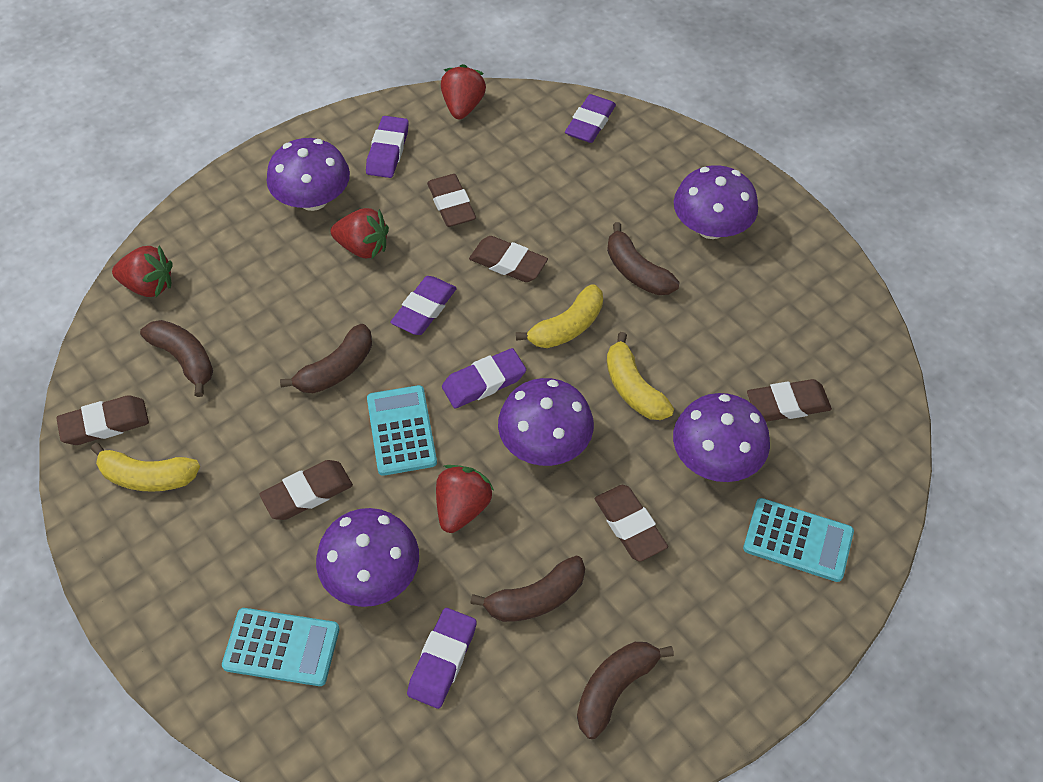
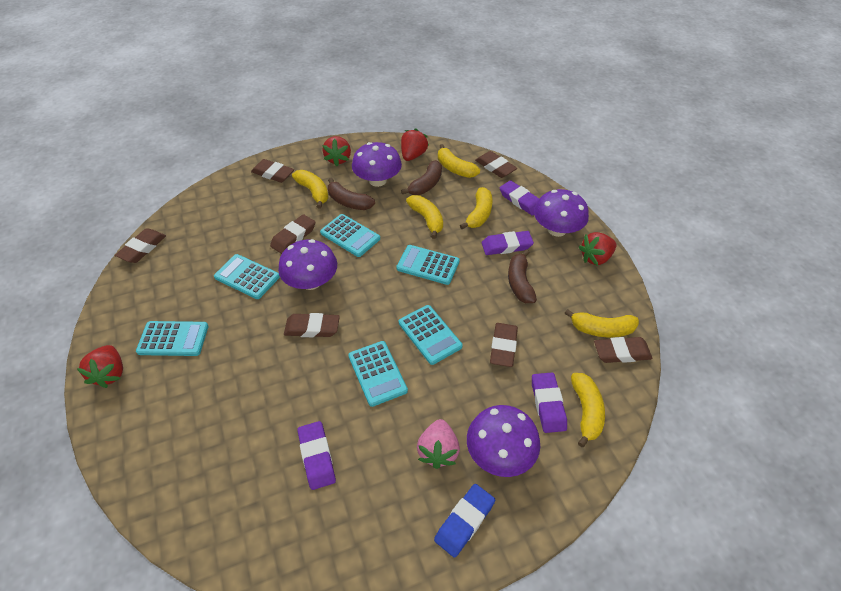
blue eraser: 0 -> 1
brown banana: 5 -> 3
brown eraser: 6 -> 7
pink strawberry: 0 -> 1
purple eraser: 5 -> 4
purple mushroom: 5 -> 4
turquoise calculator: 3 -> 6
yellow banana: 3 -> 6

